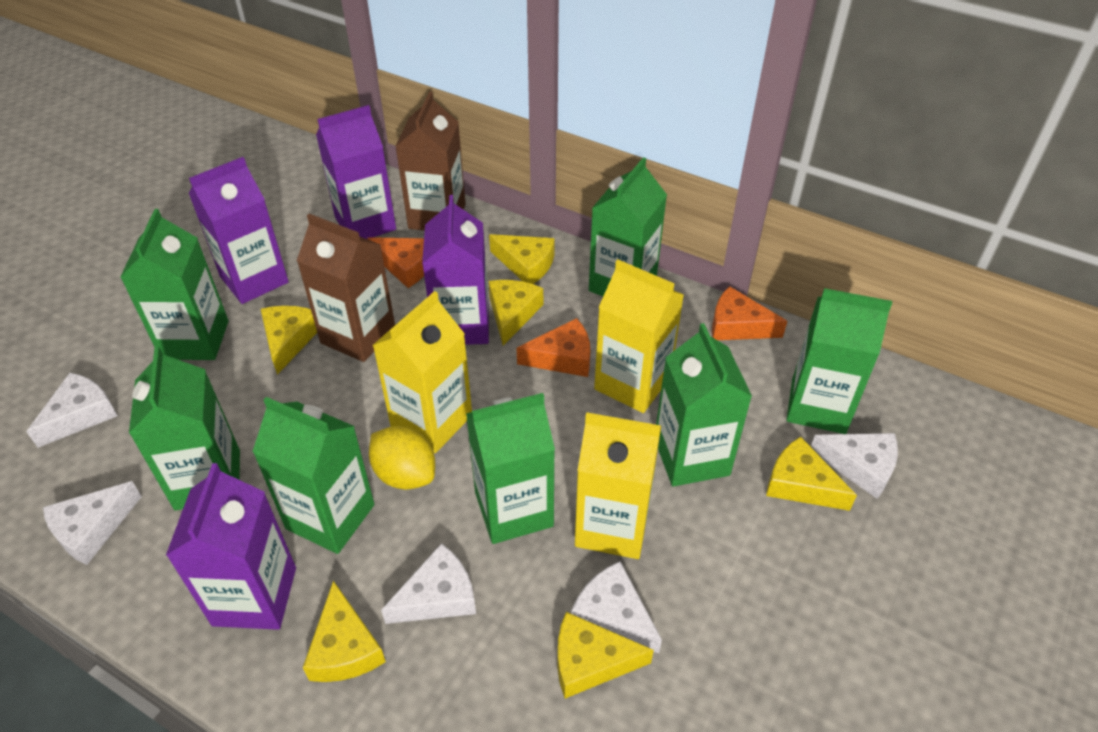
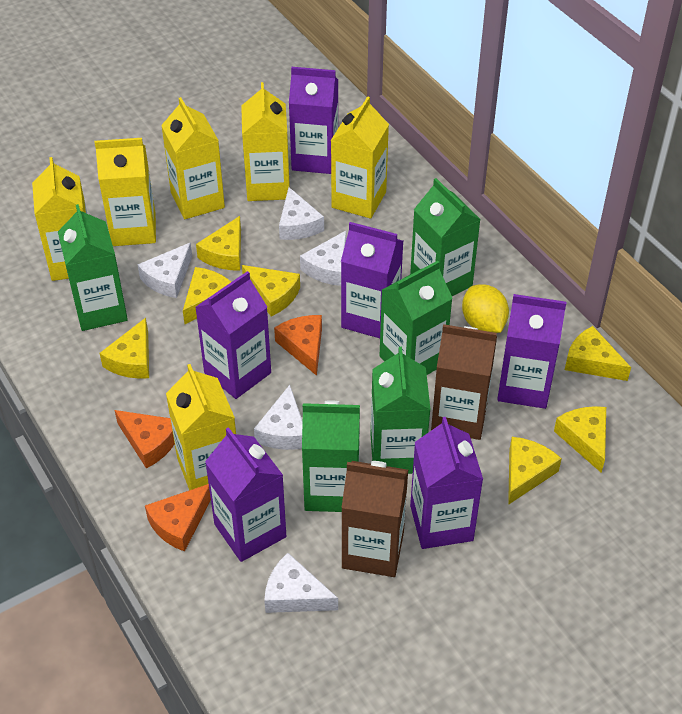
green carton: 7 -> 5
purple carton: 4 -> 6
yellow carton: 3 -> 6
yellow cheese: 6 -> 7

